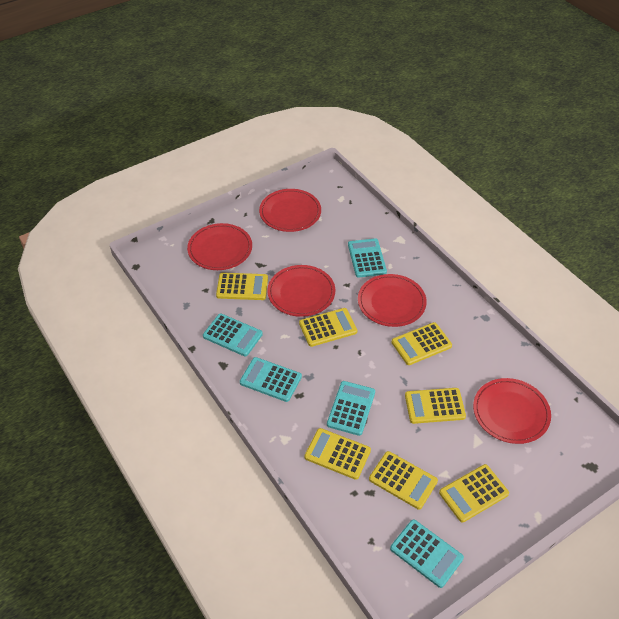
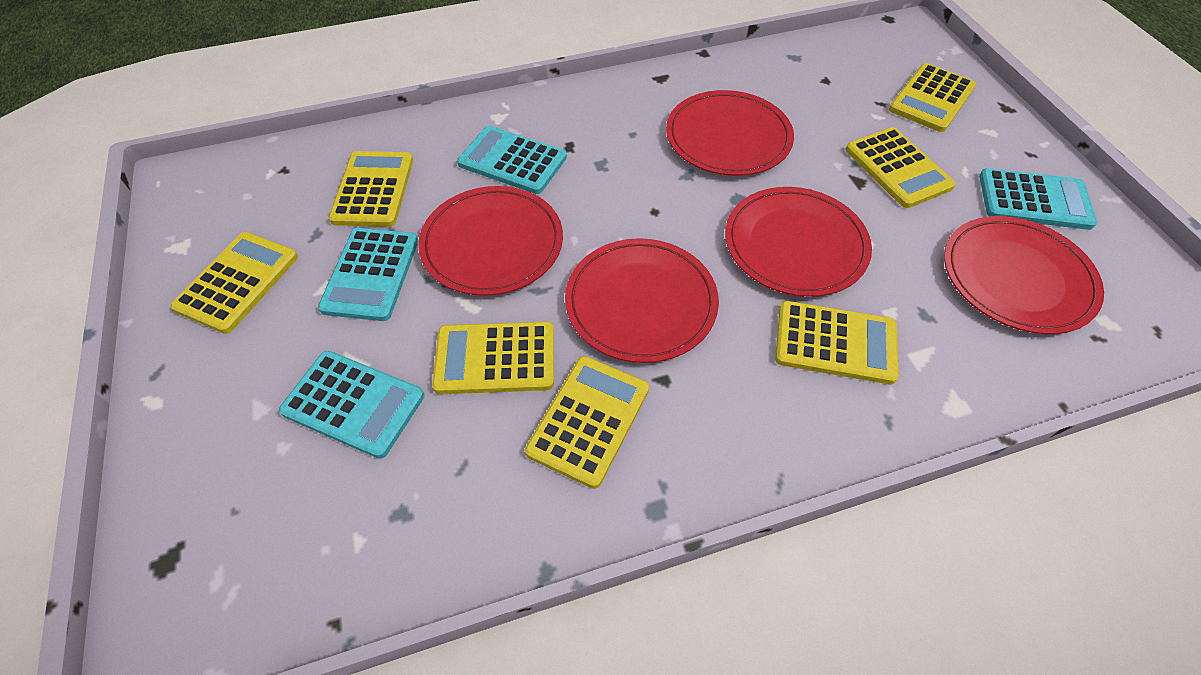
turquoise calculator: 5 -> 4

